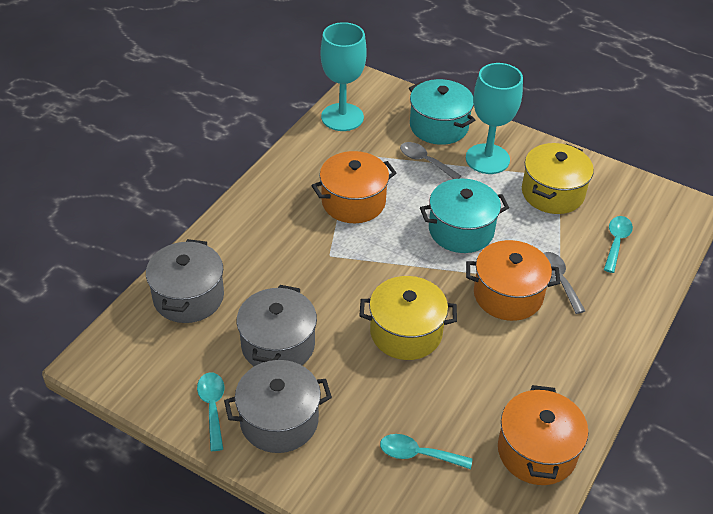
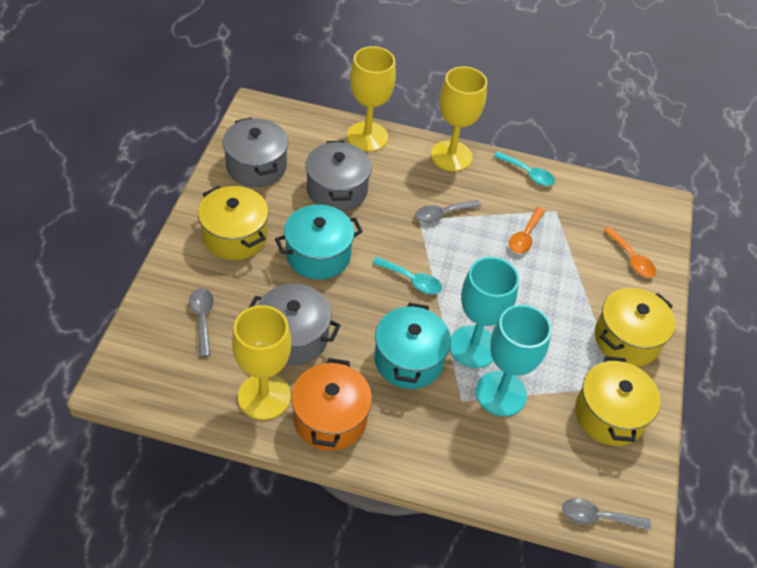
grey spoon: 2 -> 3
orange pot: 3 -> 1
orange spoon: 0 -> 2
turquoise spoon: 3 -> 2
yellow goblet: 0 -> 3
yellow pot: 2 -> 3

